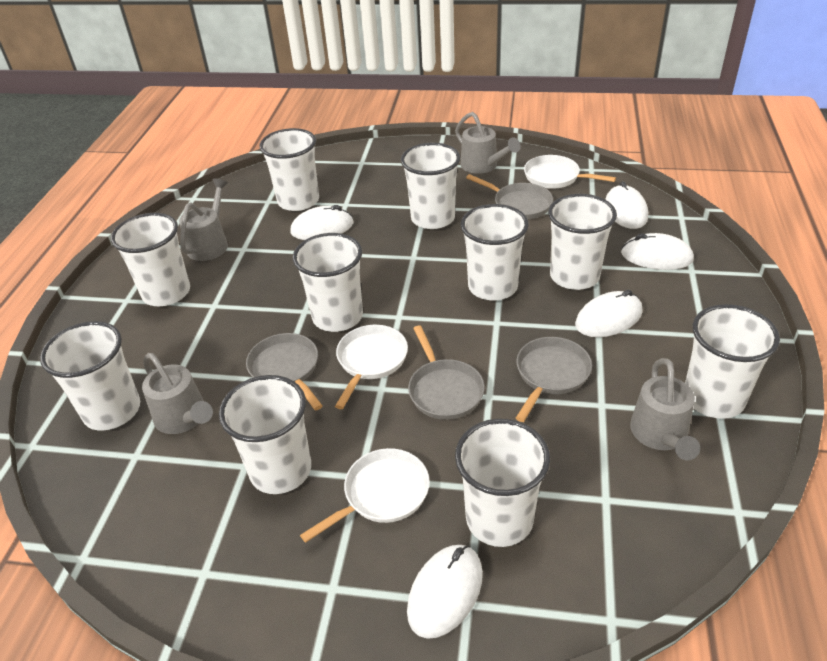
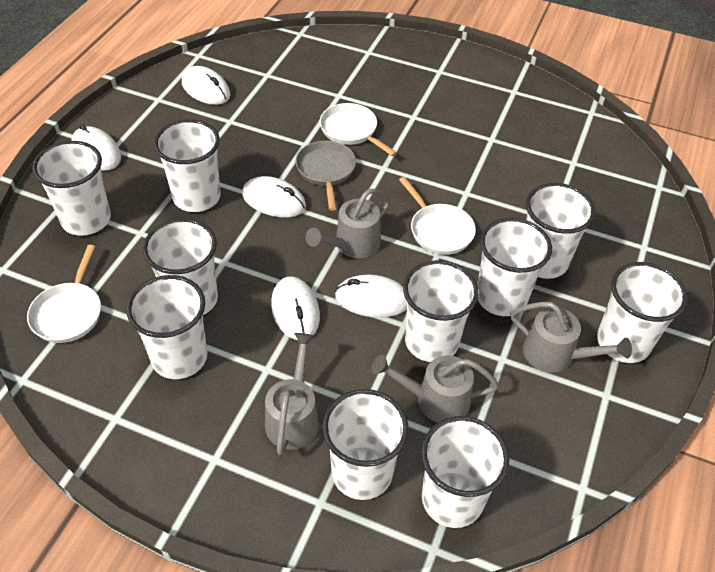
grey pan: 4 -> 1

